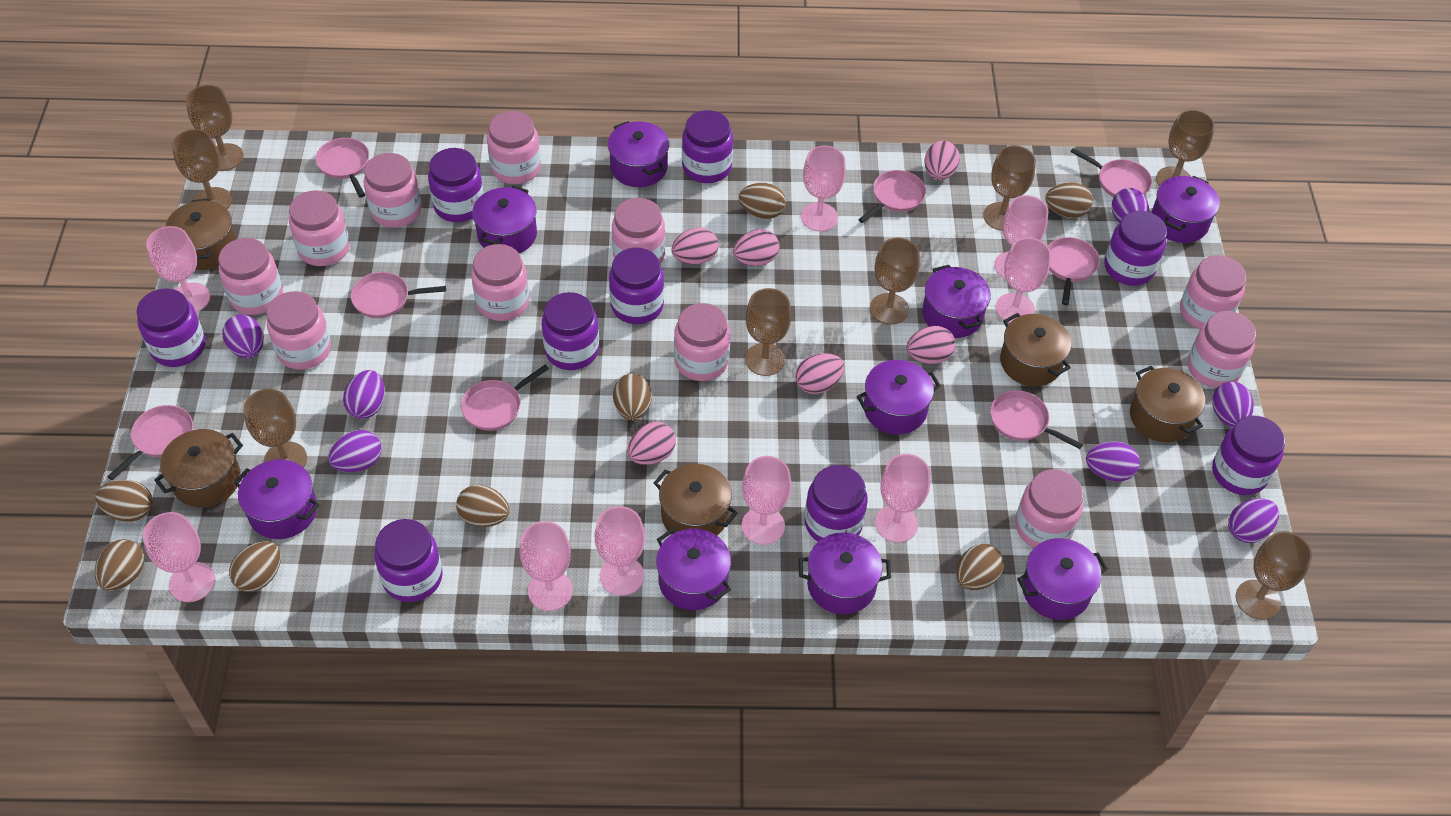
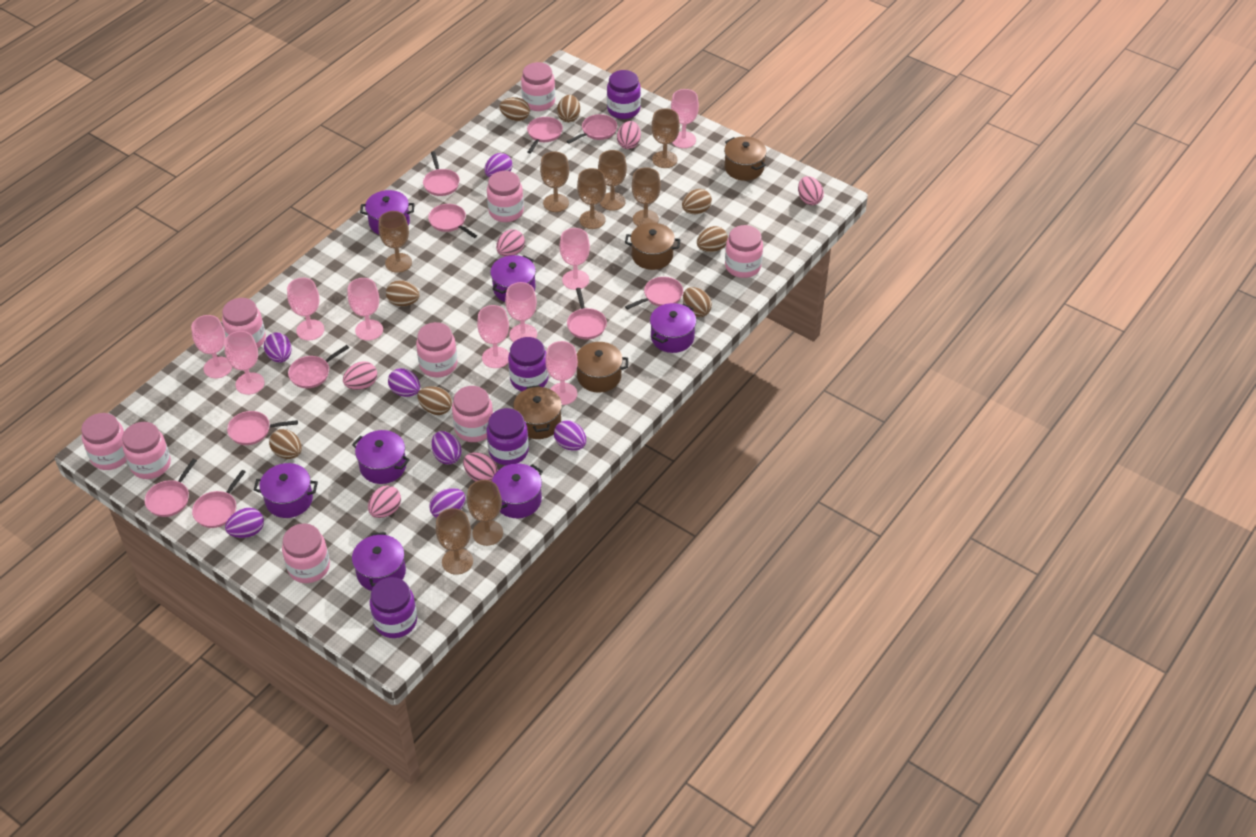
brown pot: 5 -> 4
pink jar: 11 -> 9
pink pan: 8 -> 10
purple jar: 9 -> 4
purple pot: 9 -> 7

